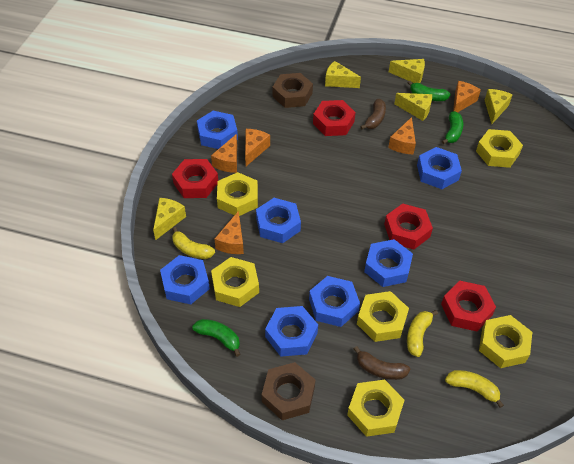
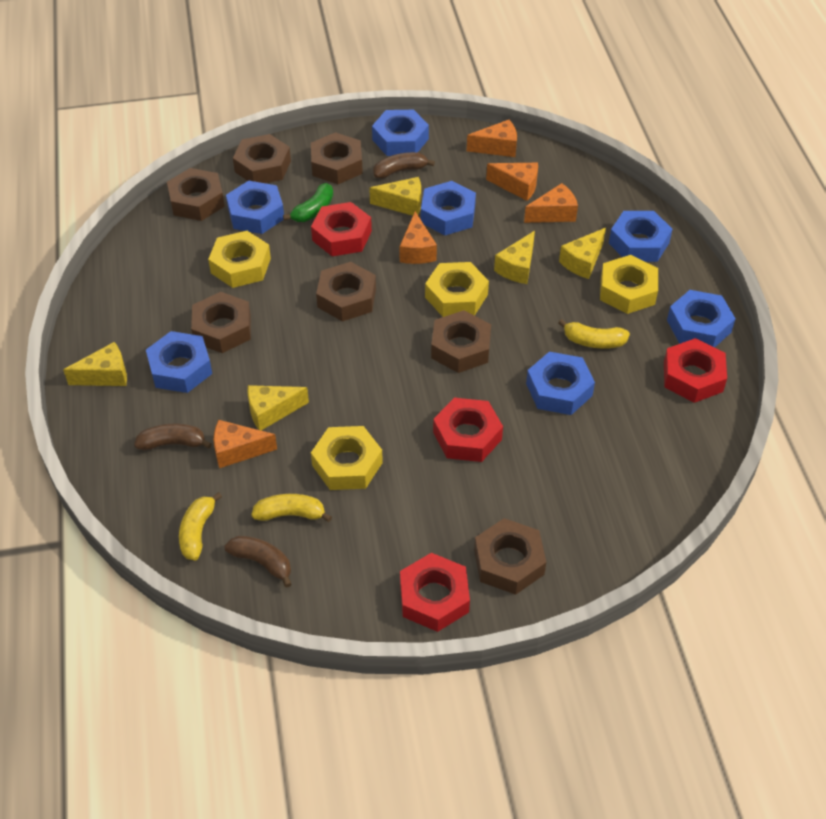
brown banana: 2 -> 3
brown nut: 2 -> 7
green banana: 3 -> 1
yellow nut: 6 -> 4

